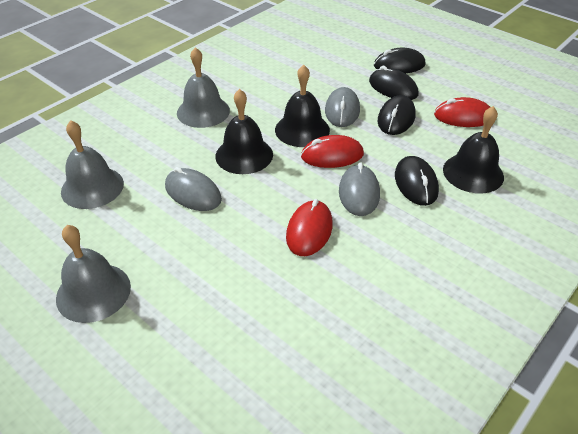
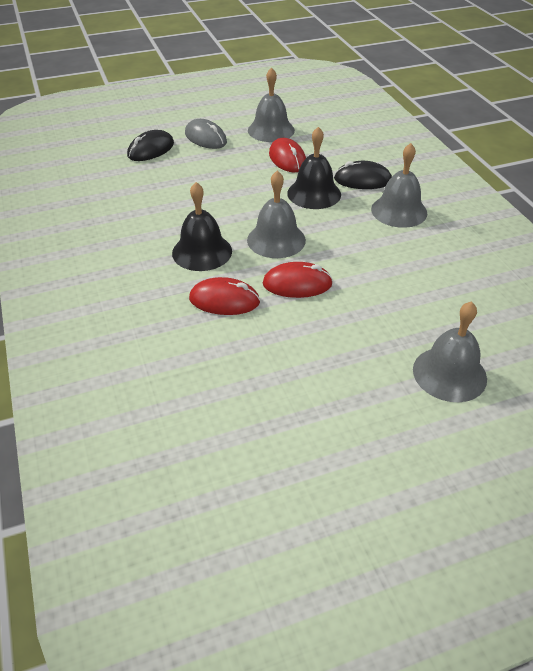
black bell: 3 -> 2
black mouse: 4 -> 2
grey bell: 3 -> 4
grey mouse: 3 -> 1

